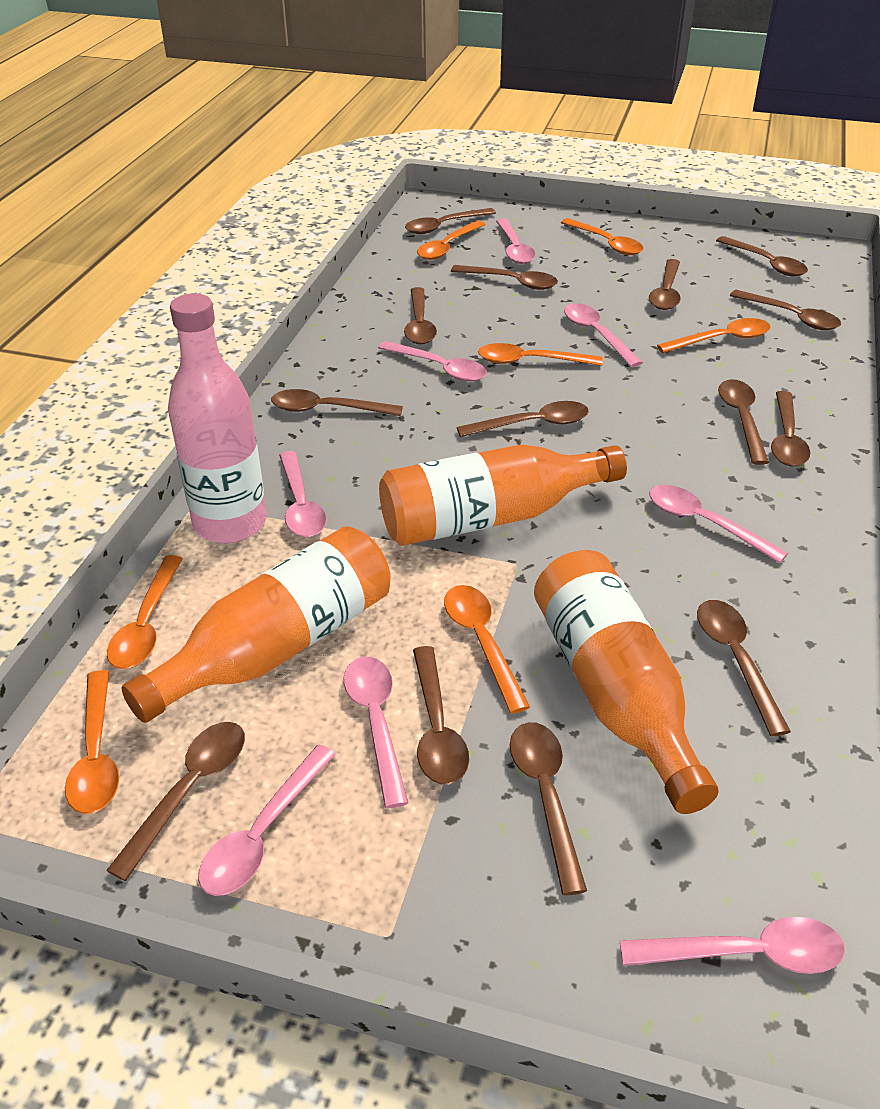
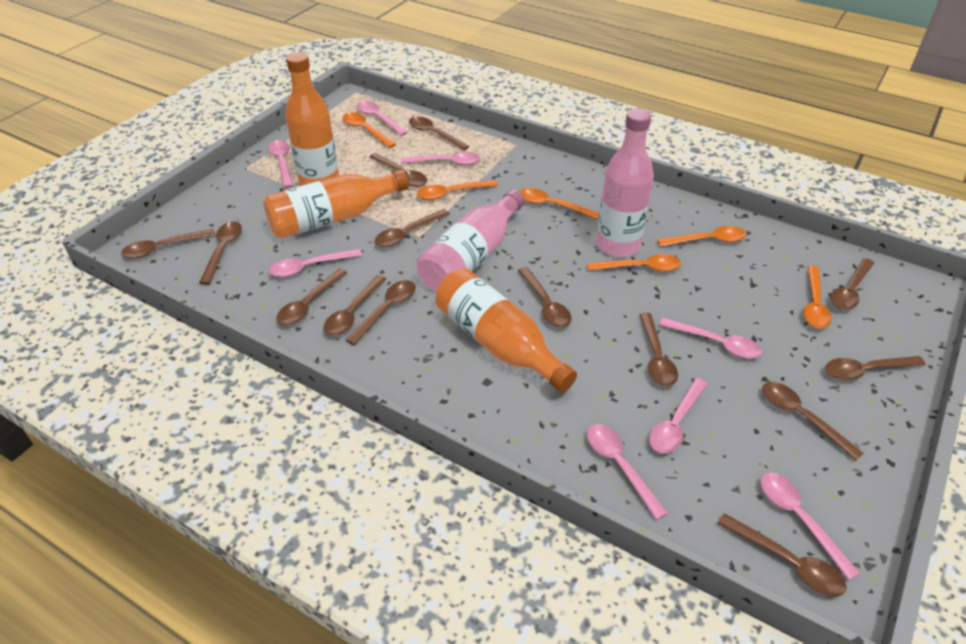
orange spoon: 7 -> 6
pink bottle: 1 -> 2

